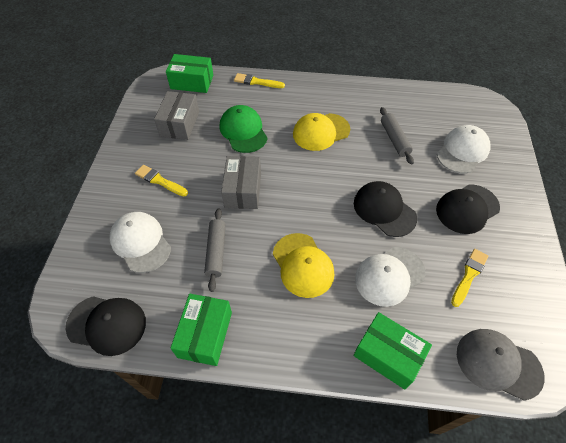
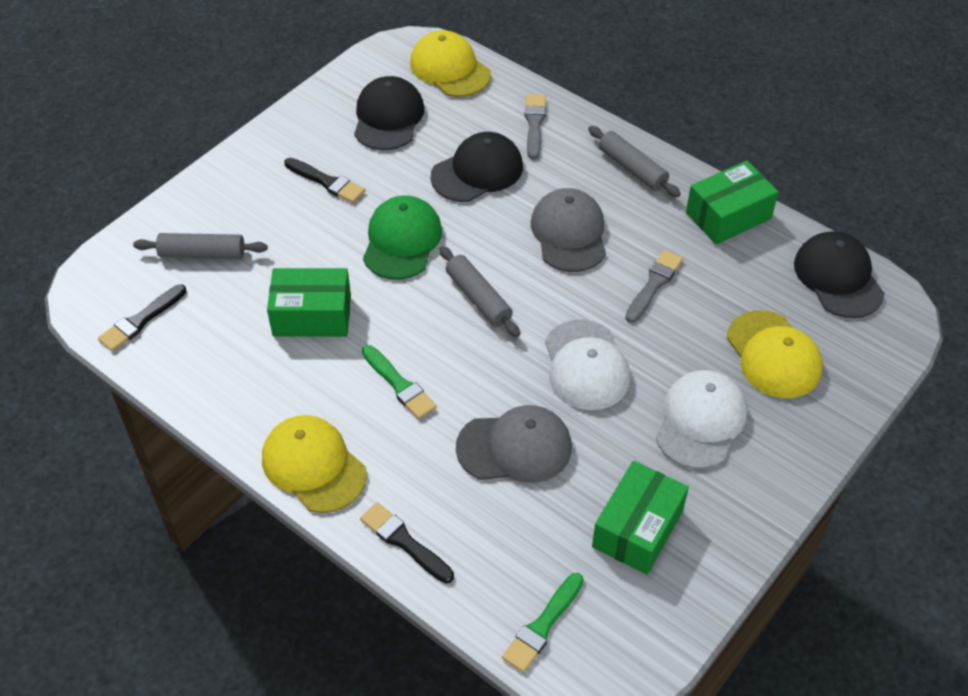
black brush: 0 -> 3
green brush: 0 -> 2
grey box: 2 -> 0
grey brush: 0 -> 2
grey cap: 1 -> 2
grey rolling pin: 2 -> 3
white cap: 3 -> 2
yellow brush: 3 -> 0
yellow cap: 2 -> 3

